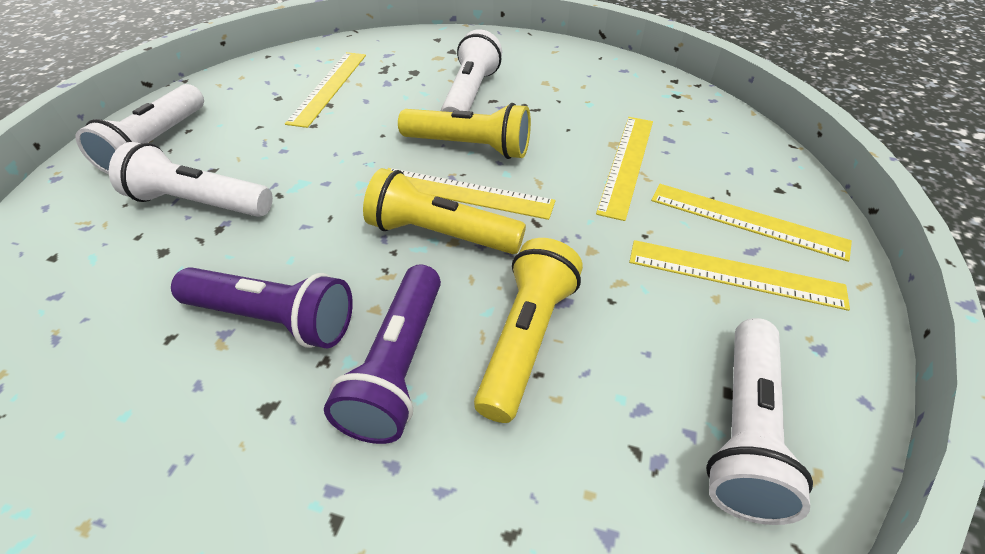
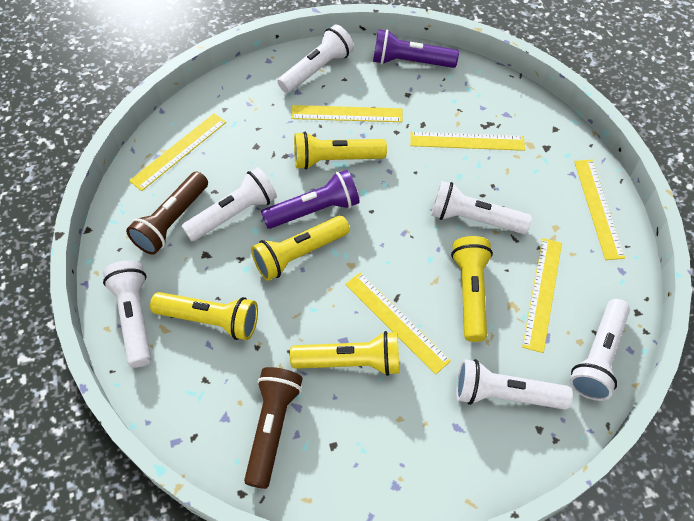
brown flashlight: 0 -> 2
white flashlight: 4 -> 6
yellow flashlight: 3 -> 5
yellow ruler: 5 -> 6

